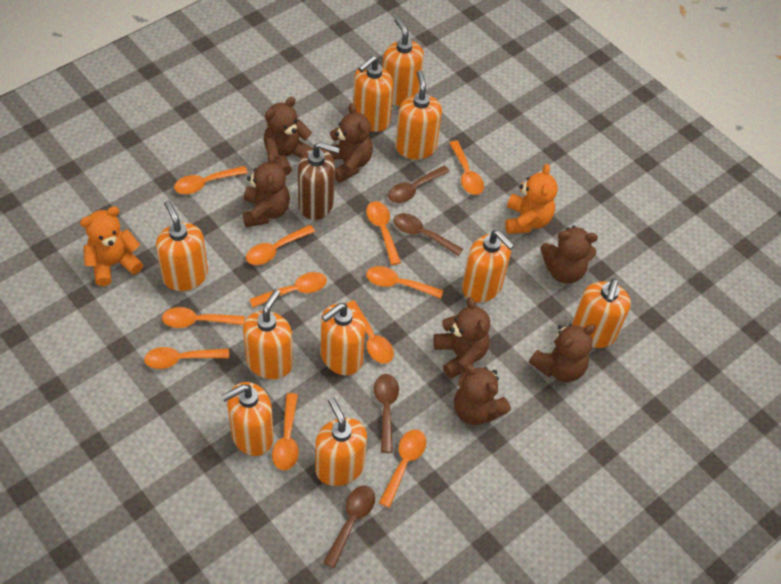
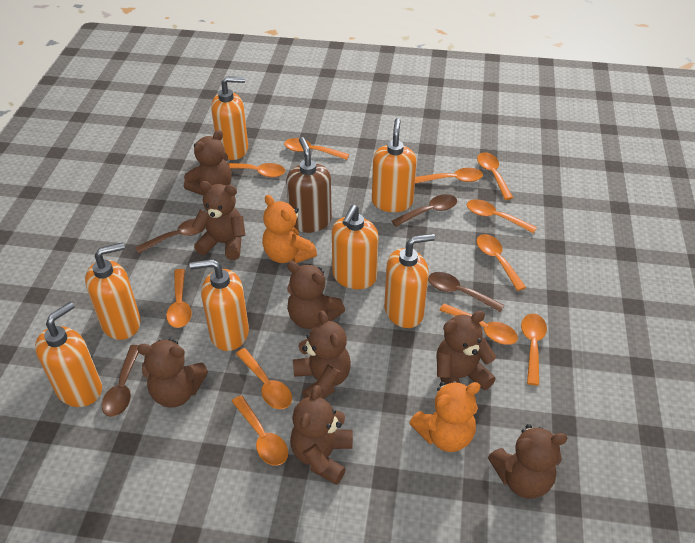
brown teddy bear: 7 -> 8
orange soap dispenser: 10 -> 7

